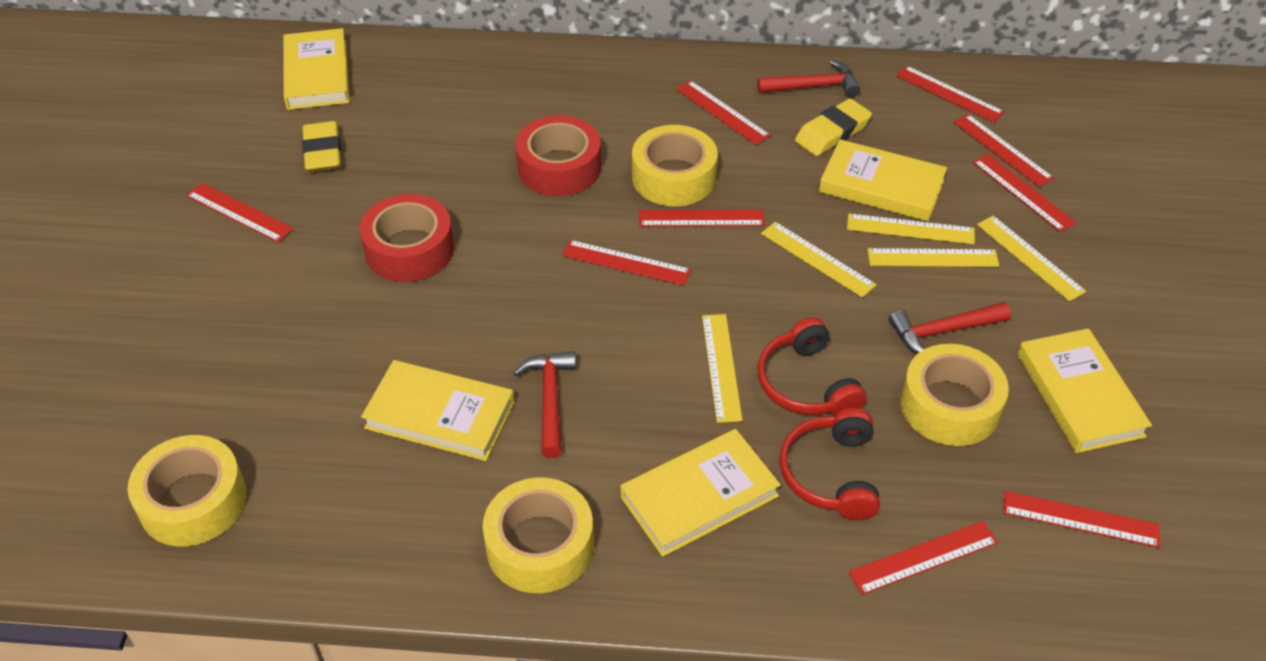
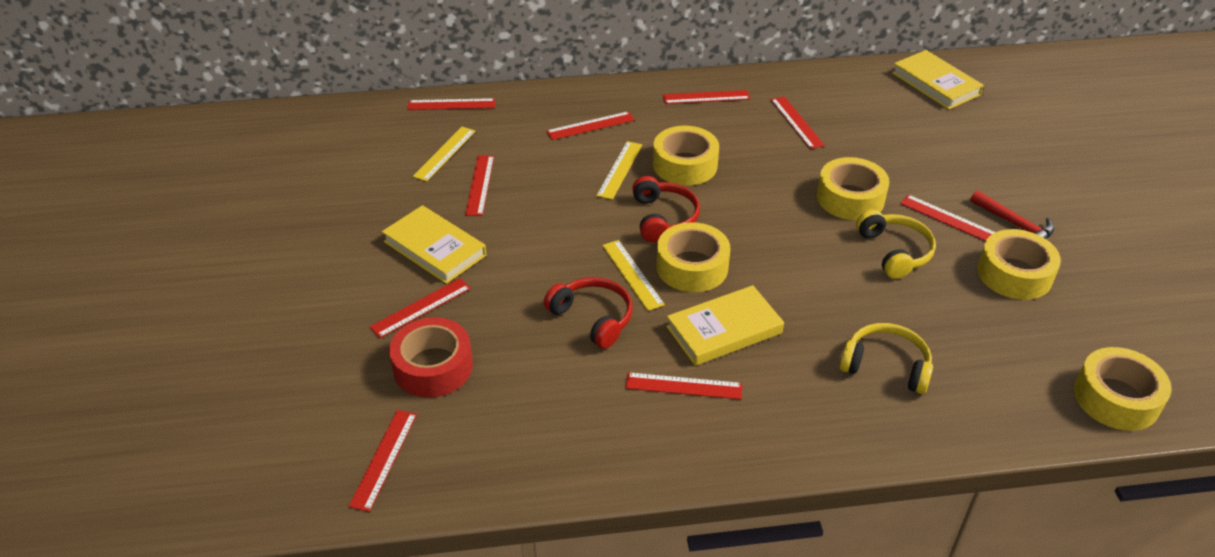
red hammer: 3 -> 1
red tape: 2 -> 1
yellow book: 5 -> 3
yellow eraser: 2 -> 0
yellow headphones: 0 -> 2
yellow ruler: 5 -> 3
yellow tape: 4 -> 5

